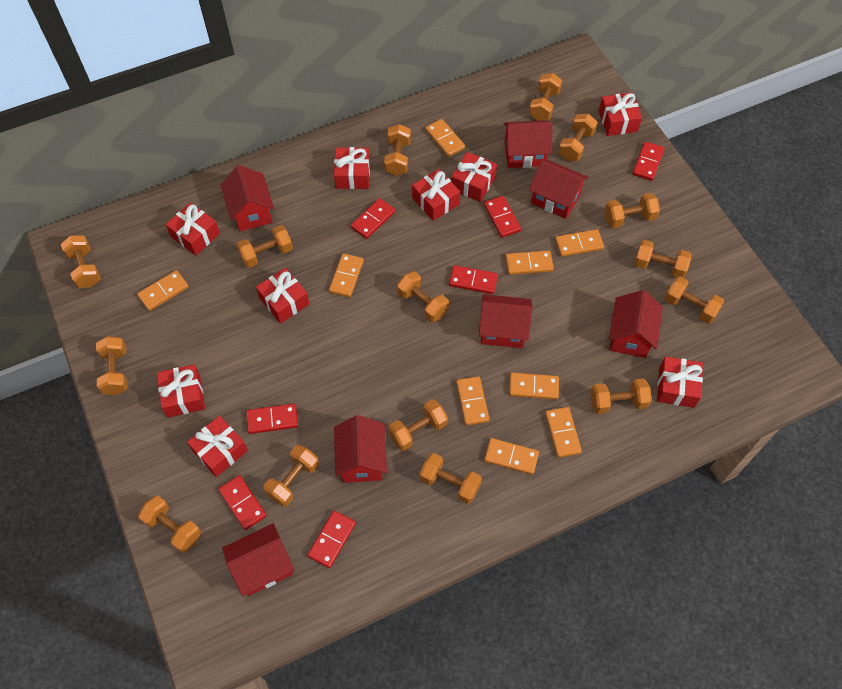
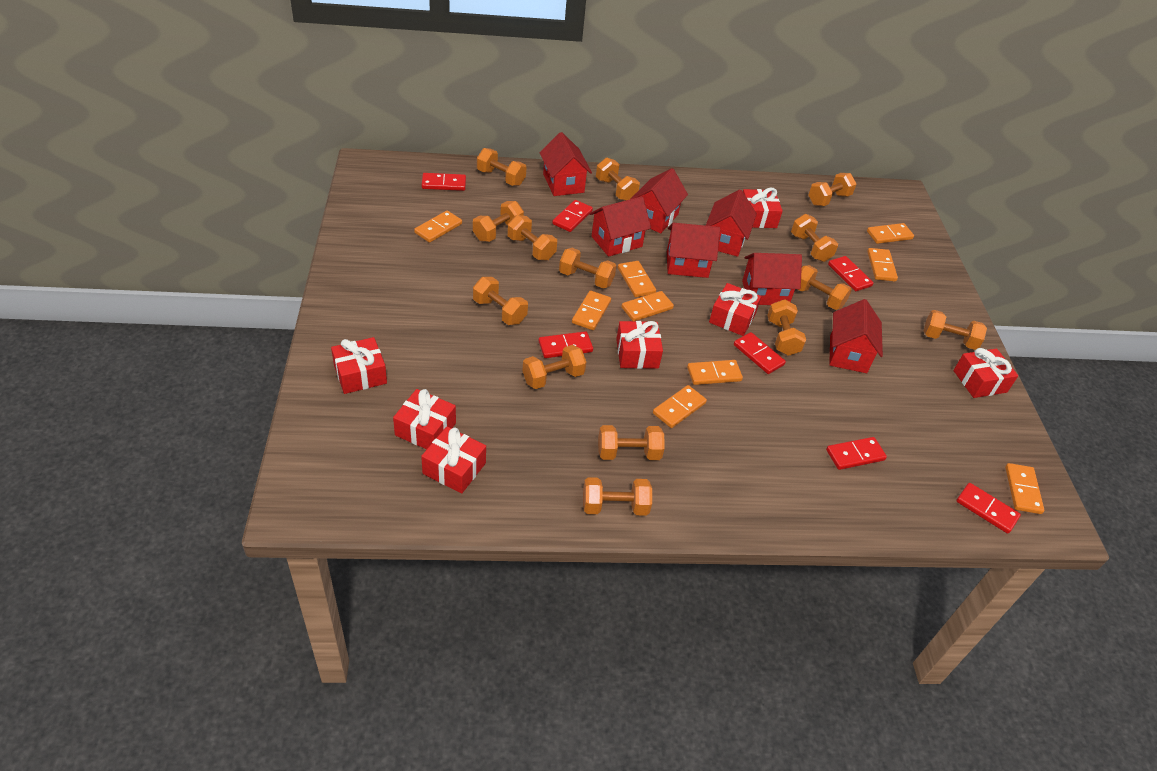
orange dumbbell: 15 -> 14
red gift: 9 -> 7

